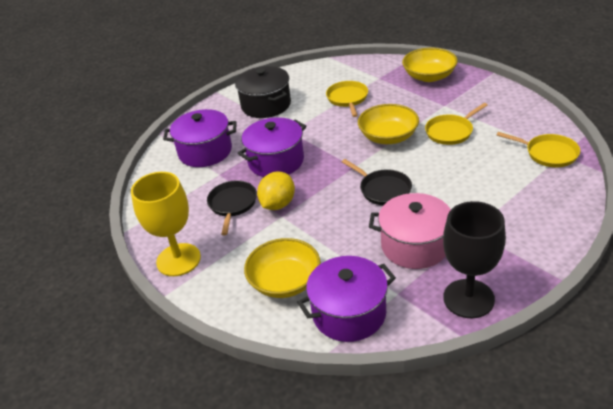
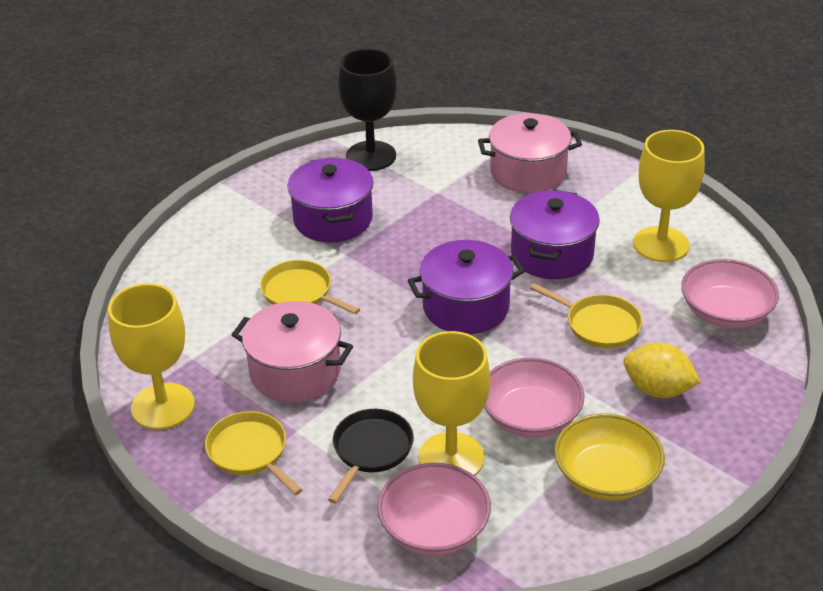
black pan: 2 -> 1
black pot: 1 -> 0
pink bowl: 0 -> 3
pink pot: 1 -> 2
yellow bowl: 3 -> 1
yellow goblet: 1 -> 3

